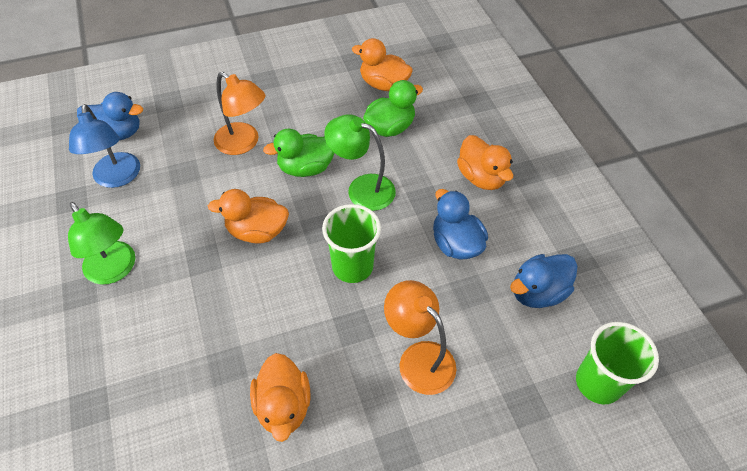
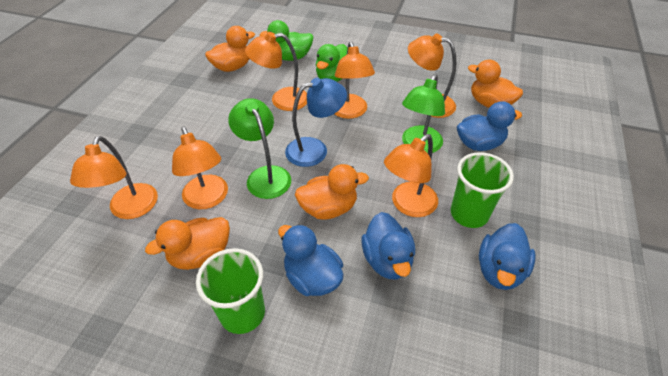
blue duck: 3 -> 4
orange lamp: 2 -> 6

